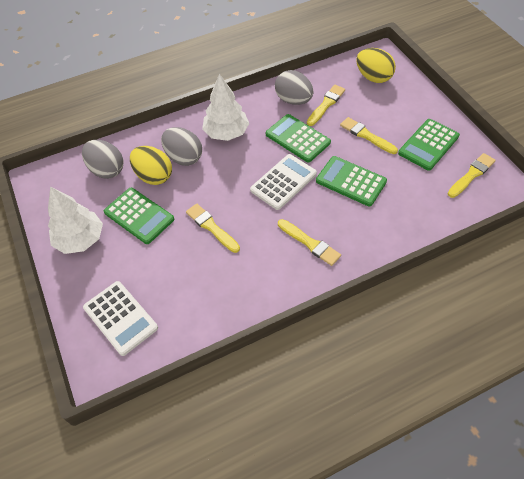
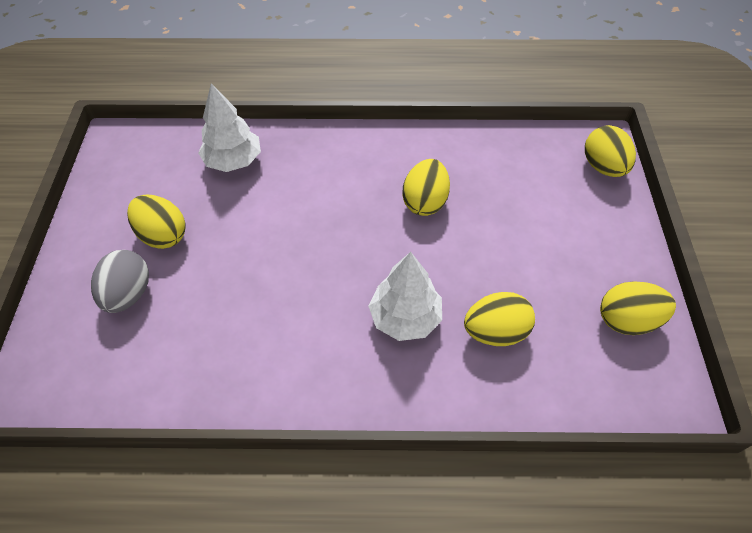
green calculator: 4 -> 0
grey egg: 3 -> 1
white calculator: 2 -> 0
yellow brush: 5 -> 0
yellow egg: 2 -> 5

